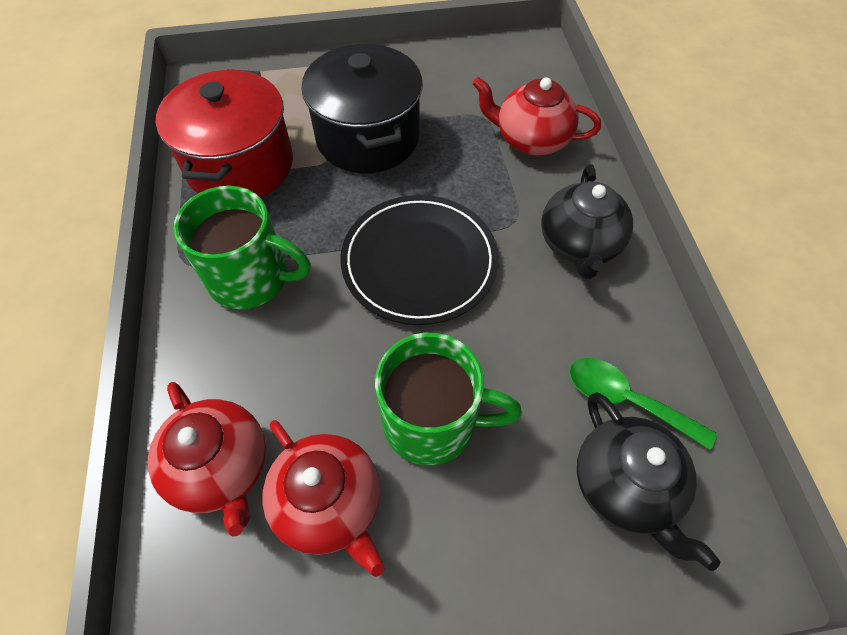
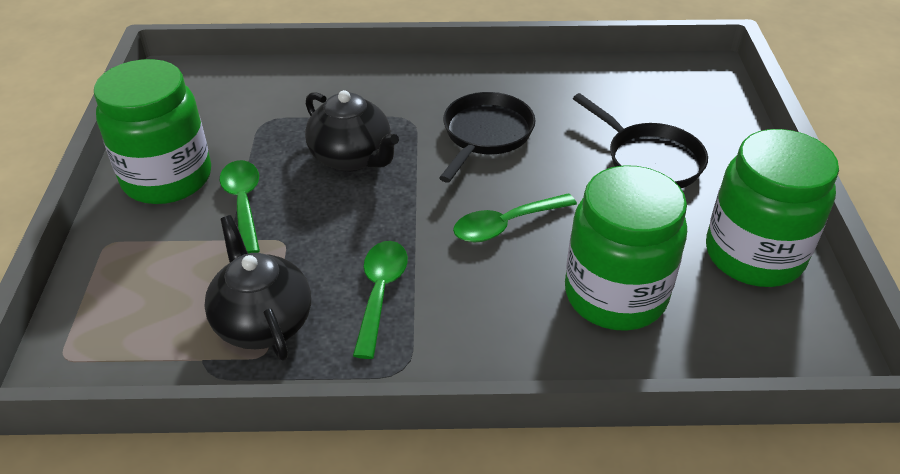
black pan: 0 -> 2
black plate: 1 -> 0
black pot: 1 -> 0
green jar: 0 -> 3
green mug: 2 -> 0
green spoon: 1 -> 3
red pot: 1 -> 0
red teapot: 3 -> 0

